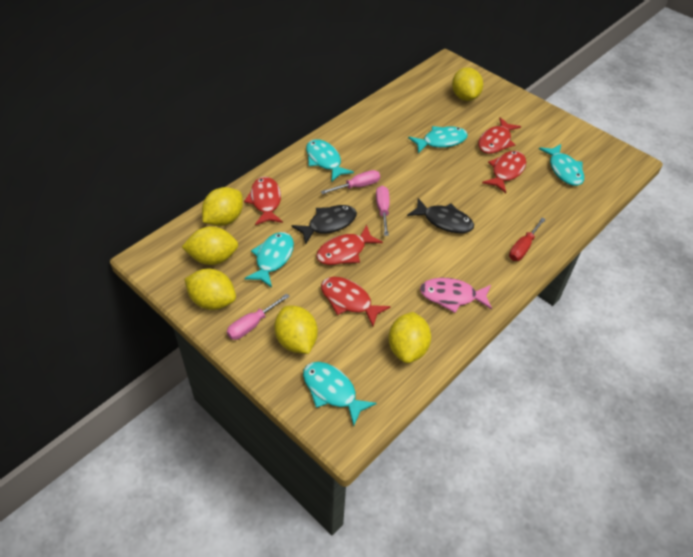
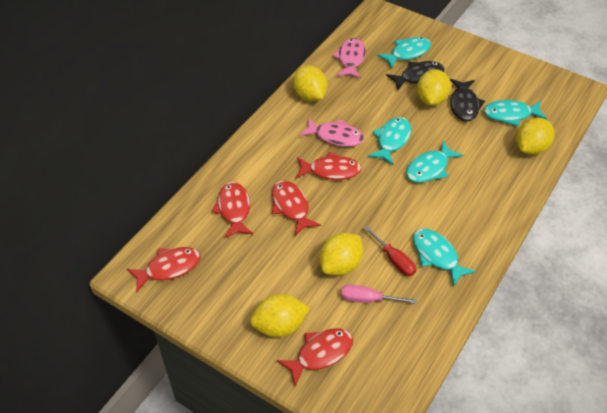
pink fish: 1 -> 2
pink screwdriver: 3 -> 1
yellow lemon: 6 -> 5

